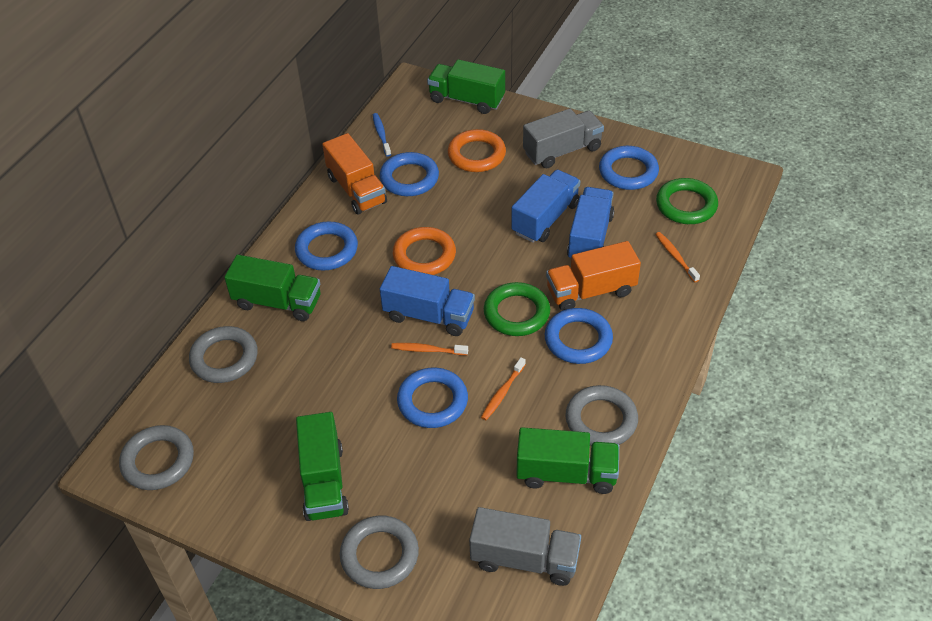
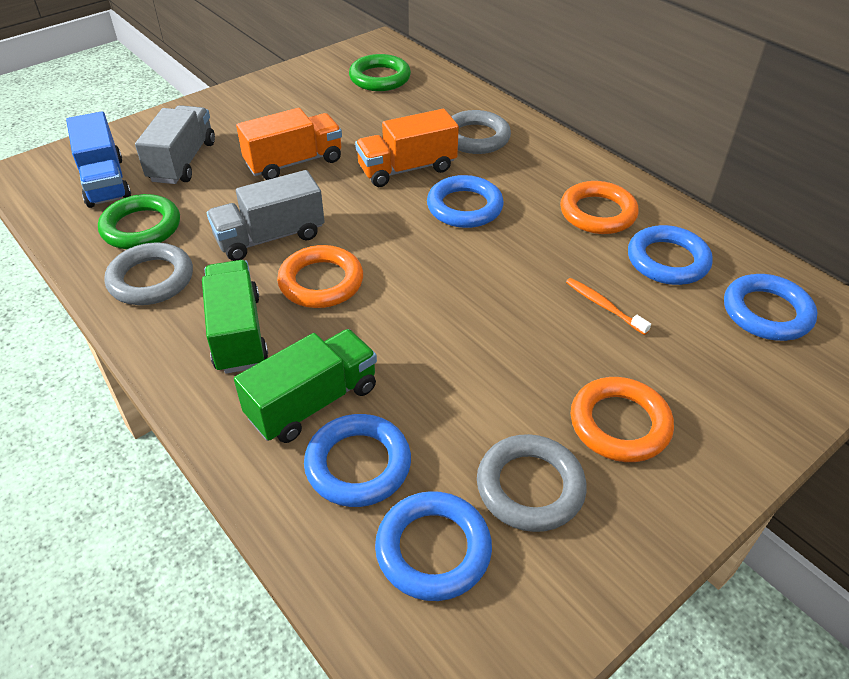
blue toothbrush: 1 -> 0
blue truck: 3 -> 1
green truck: 4 -> 2
grey ring: 4 -> 3
orange ring: 2 -> 3
orange toothbrush: 3 -> 1

